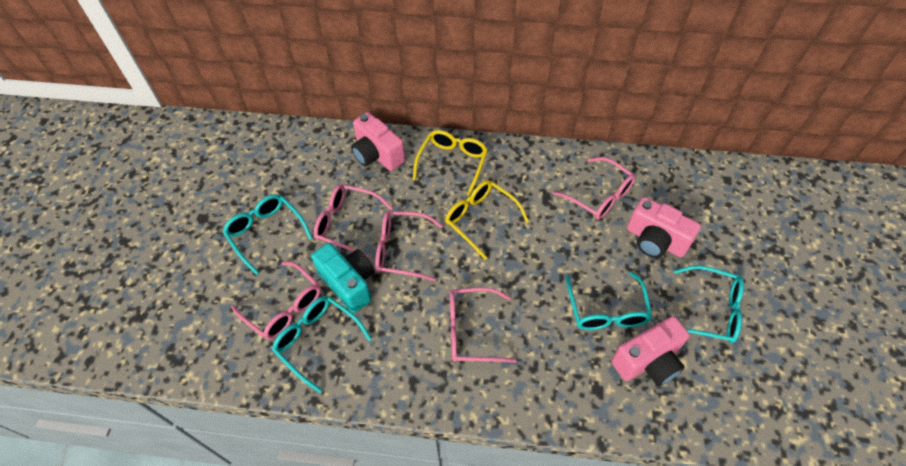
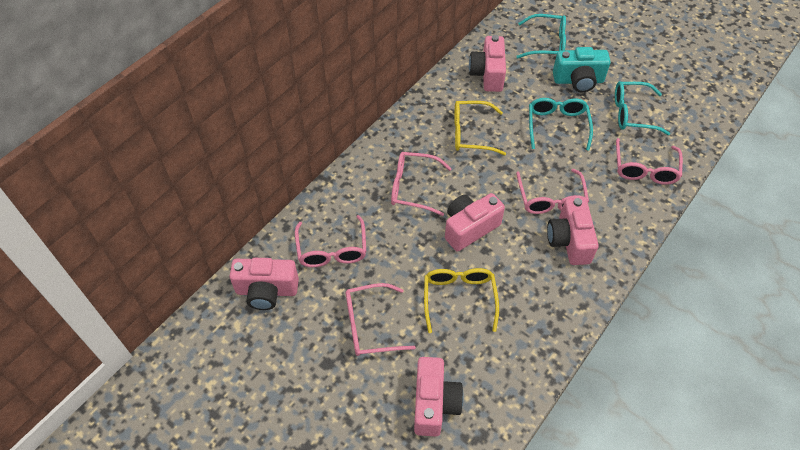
pink camera: 3 -> 5
turquoise glasses: 4 -> 3

